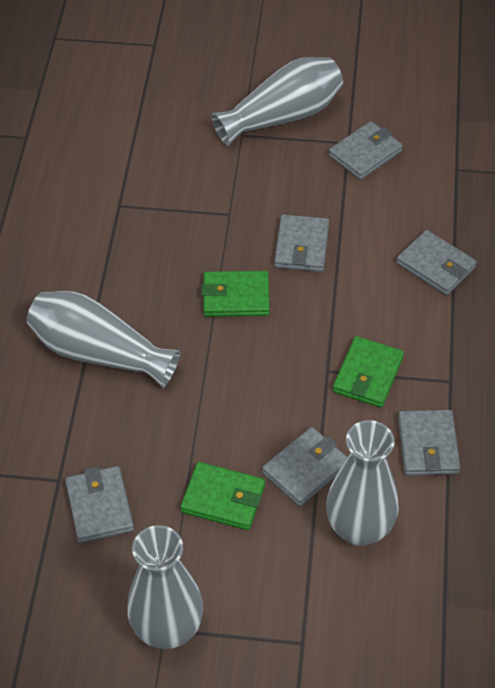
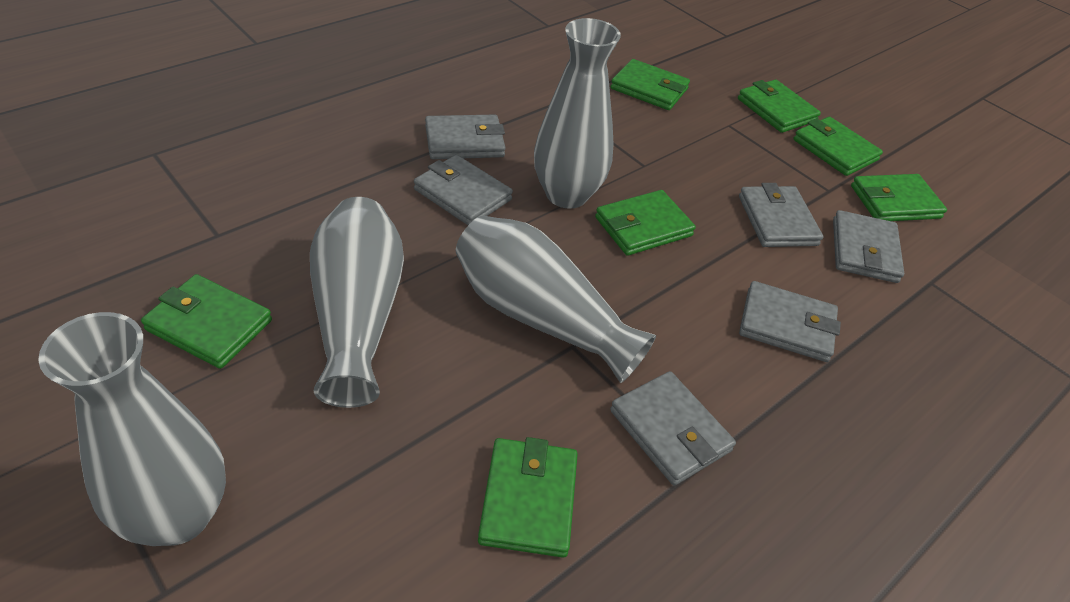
green wallet: 3 -> 7

